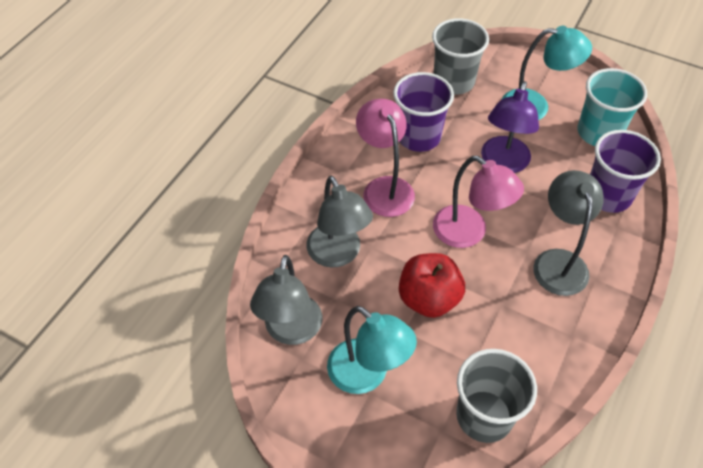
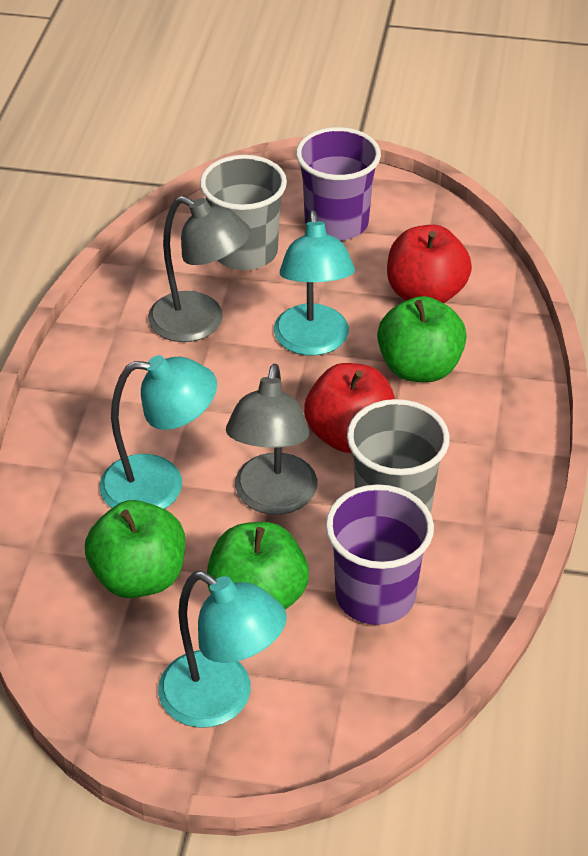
green apple: 0 -> 3
grey lamp: 3 -> 2
pink lamp: 2 -> 0
purple lamp: 1 -> 0
red apple: 1 -> 2
turquoise cup: 1 -> 0
turquoise lamp: 2 -> 3

